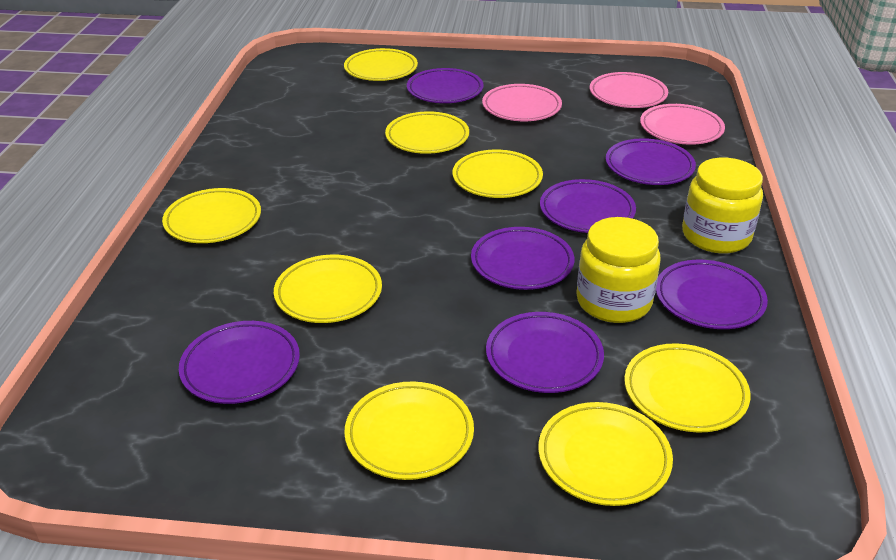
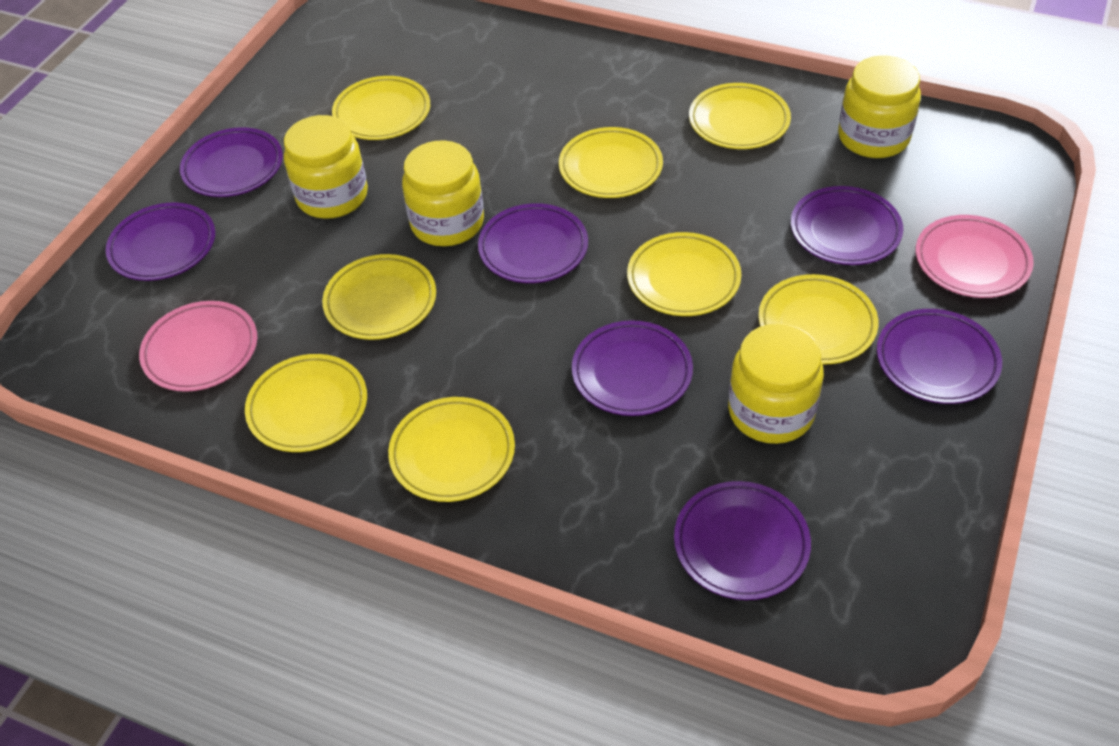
pink plate: 3 -> 2
yellow jar: 2 -> 4

